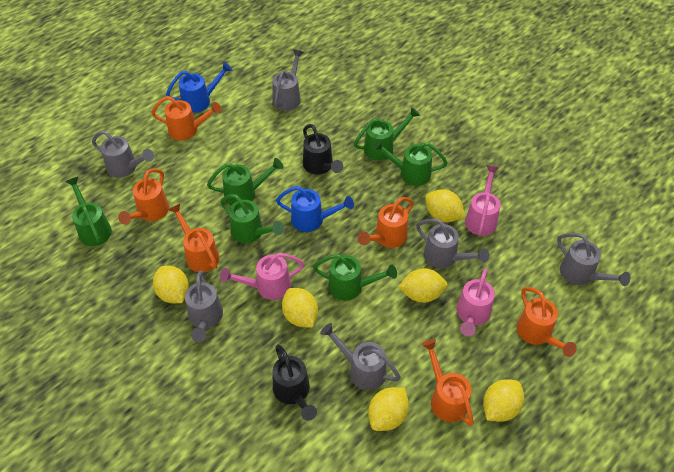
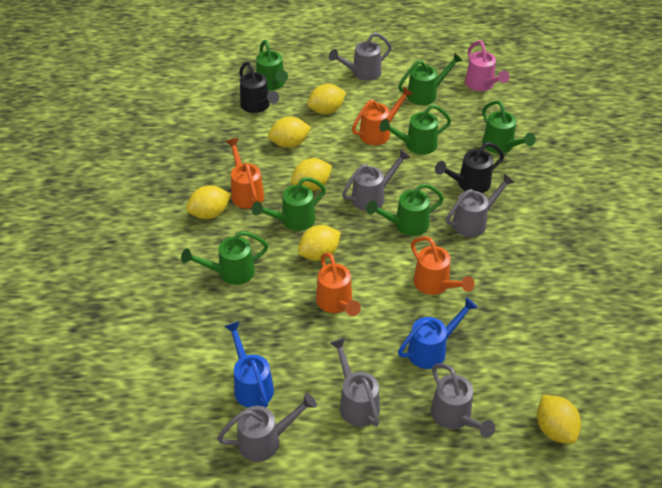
green watering can: 6 -> 7
orange watering can: 6 -> 4
pink watering can: 3 -> 1

